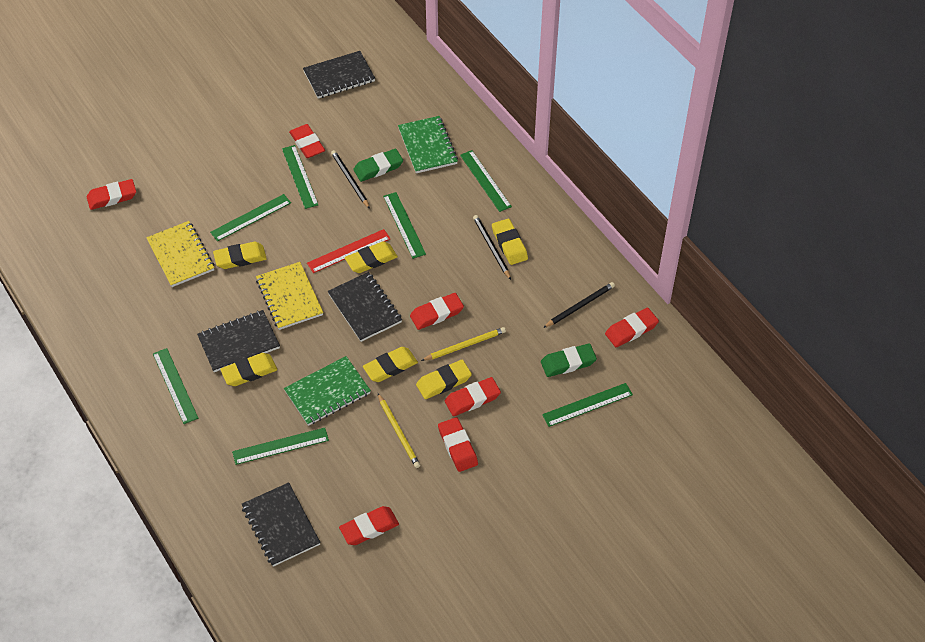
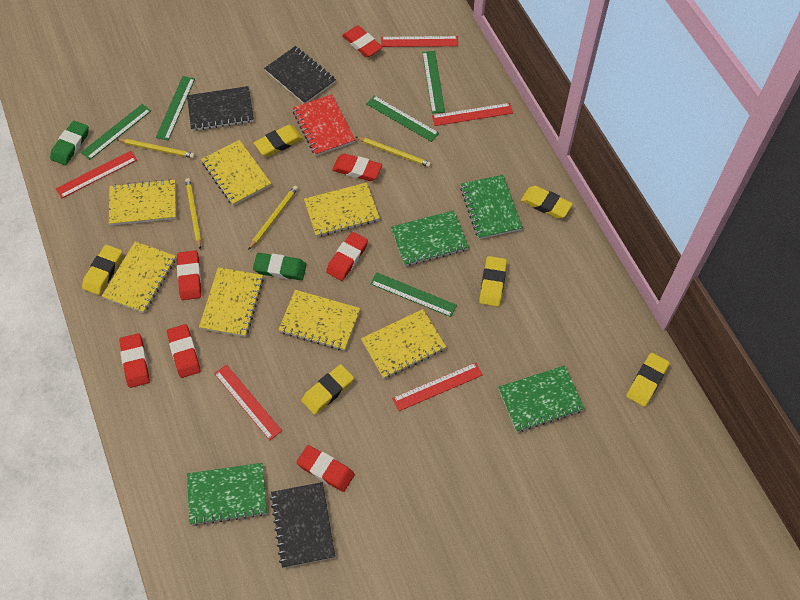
black notebook: 4 -> 3
black pencil: 3 -> 0
green notebook: 2 -> 4
green ruler: 7 -> 5
red notebook: 0 -> 1
red ruler: 1 -> 5
yellow notebook: 2 -> 7
yellow pencil: 2 -> 4

